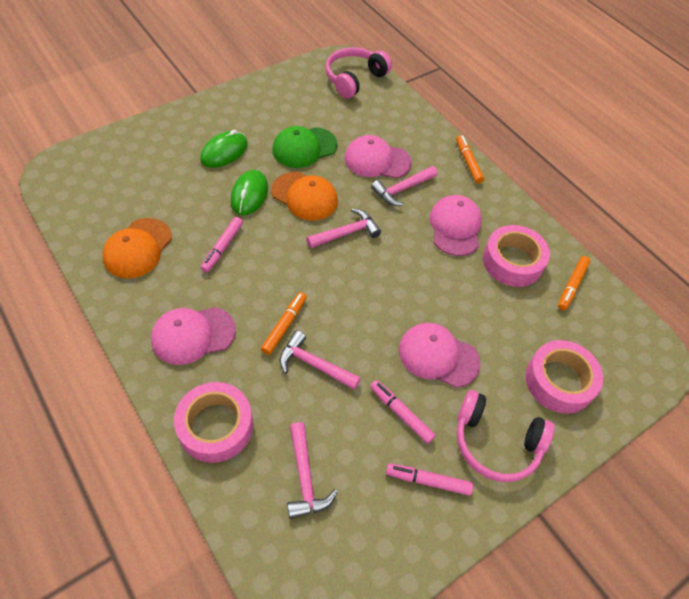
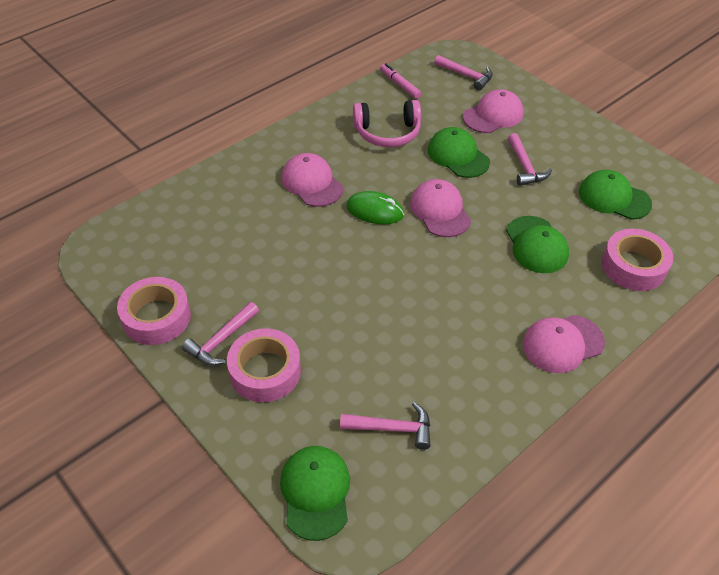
green cap: 1 -> 4
green mouse: 2 -> 1
orange cap: 2 -> 0
orange marker: 3 -> 0
pink headphones: 2 -> 1
pink marker: 3 -> 1

